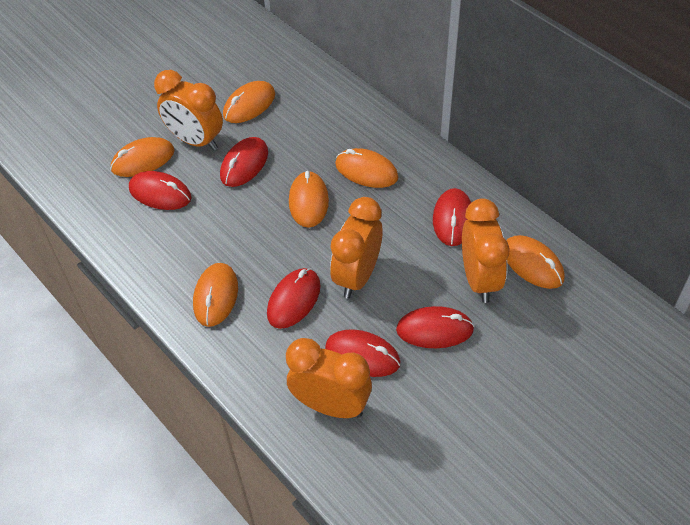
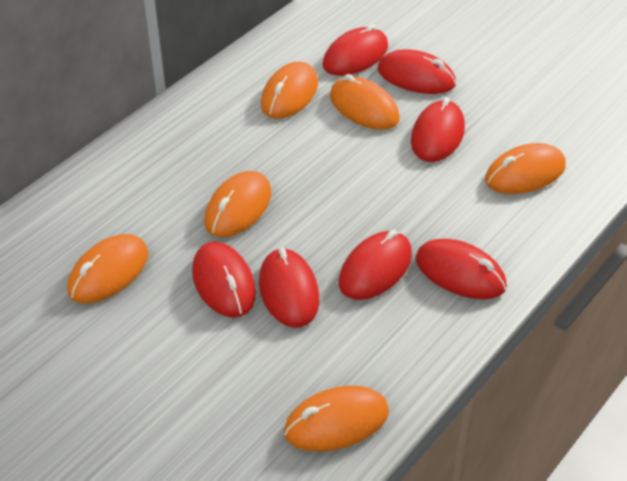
orange clock: 4 -> 0
red mouse: 6 -> 7

